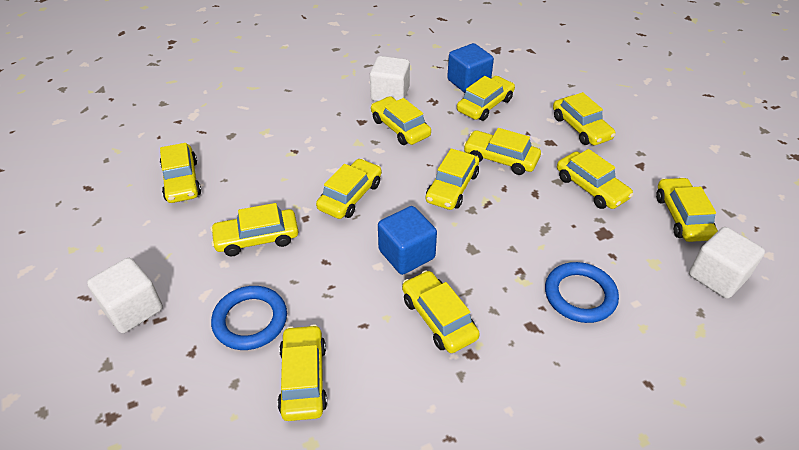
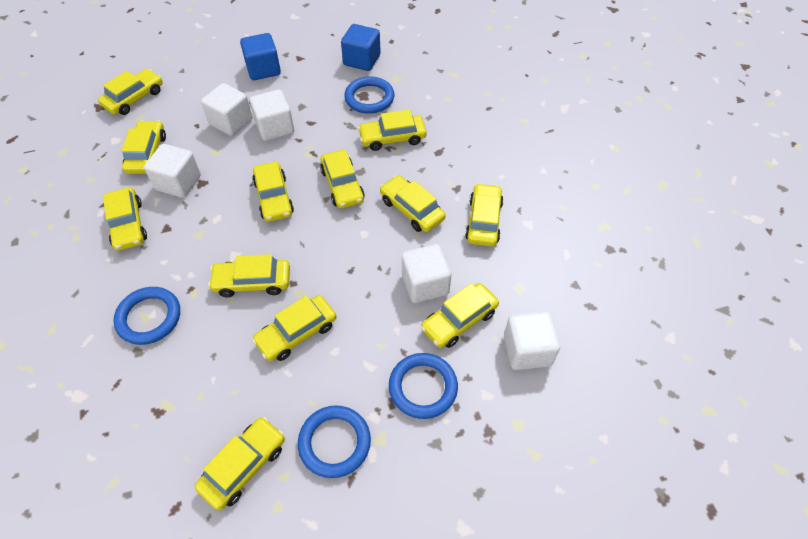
blue ring: 2 -> 4
white cube: 3 -> 5

